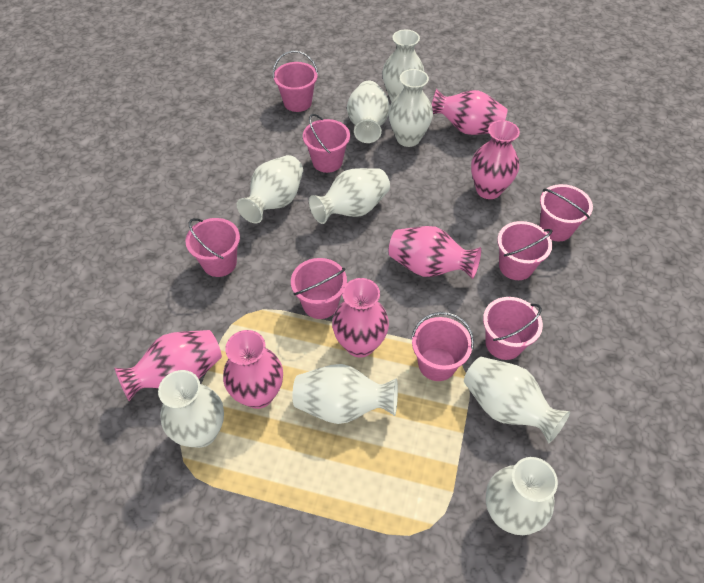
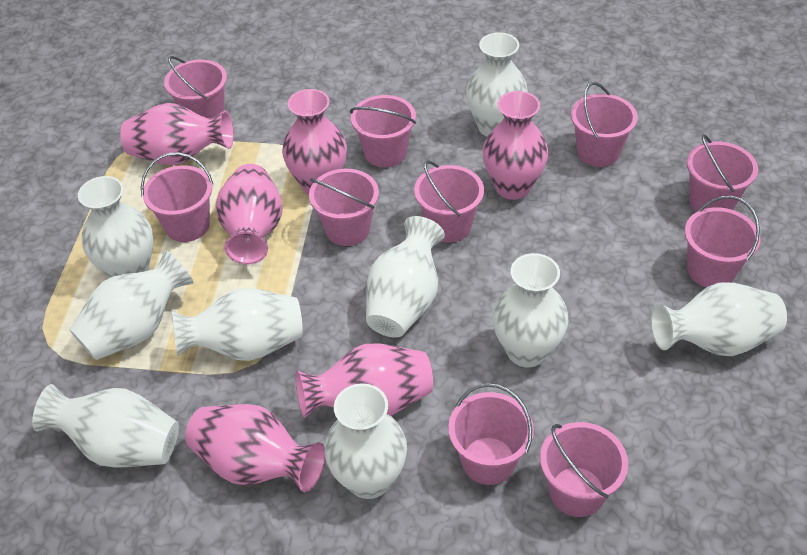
pink bucket: 8 -> 10

